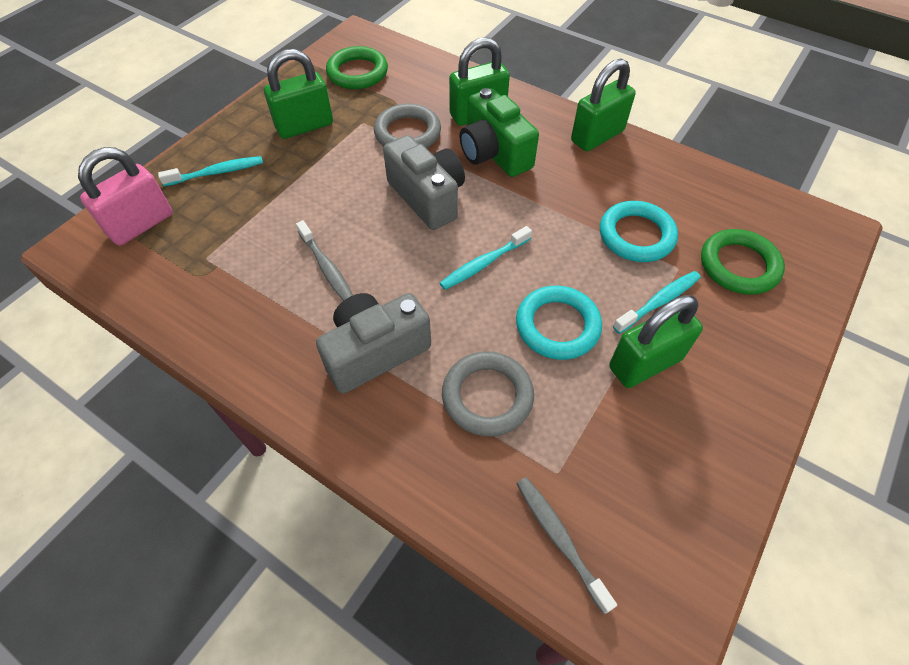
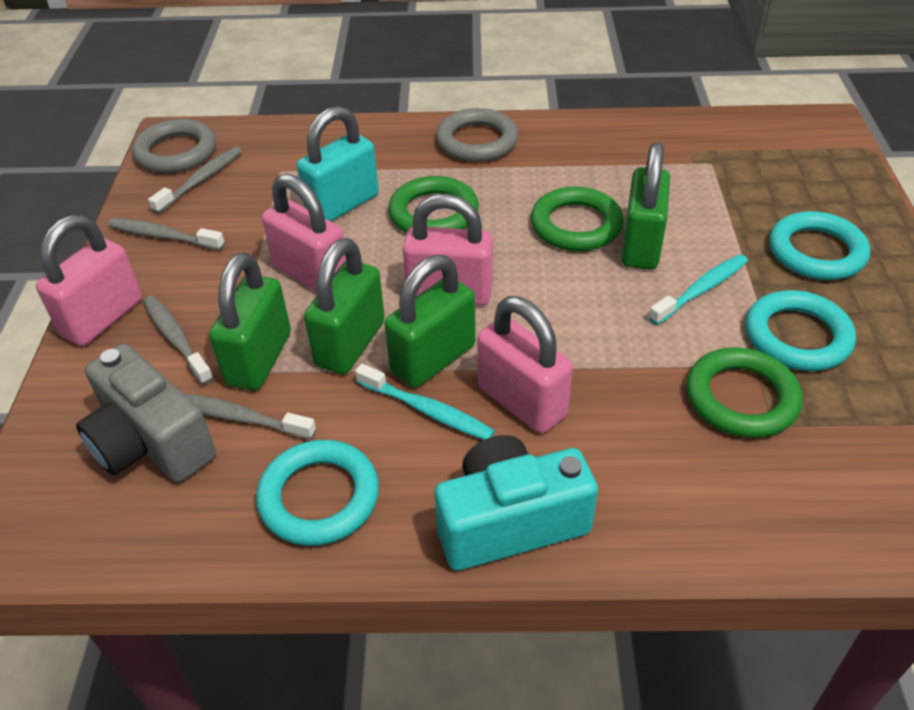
green camera: 1 -> 0
green ring: 2 -> 3
grey camera: 2 -> 1
grey toothbrush: 2 -> 4
pink padlock: 1 -> 4
turquoise camera: 0 -> 1
turquoise padlock: 0 -> 1
turquoise ring: 2 -> 3
turquoise toothbrush: 3 -> 2

